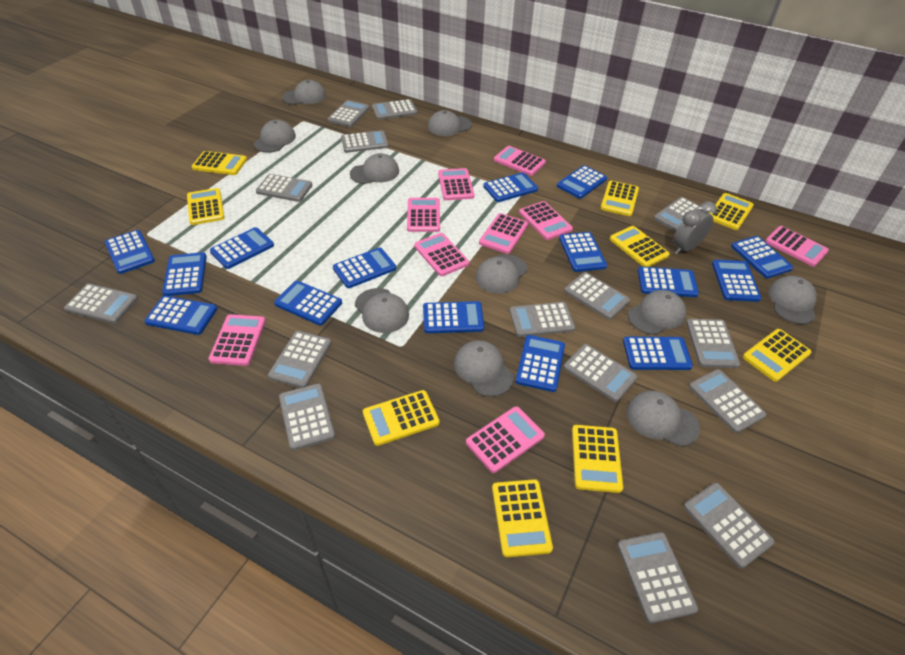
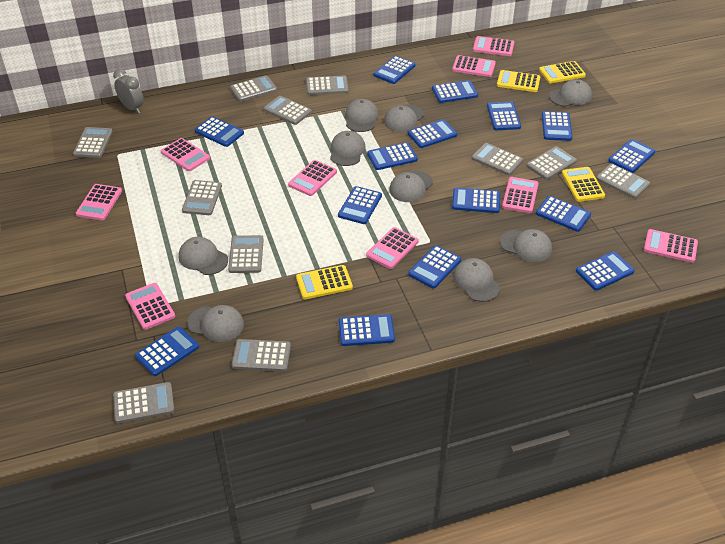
grey calculator: 15 -> 11
grey cap: 10 -> 9
yellow calculator: 9 -> 4

